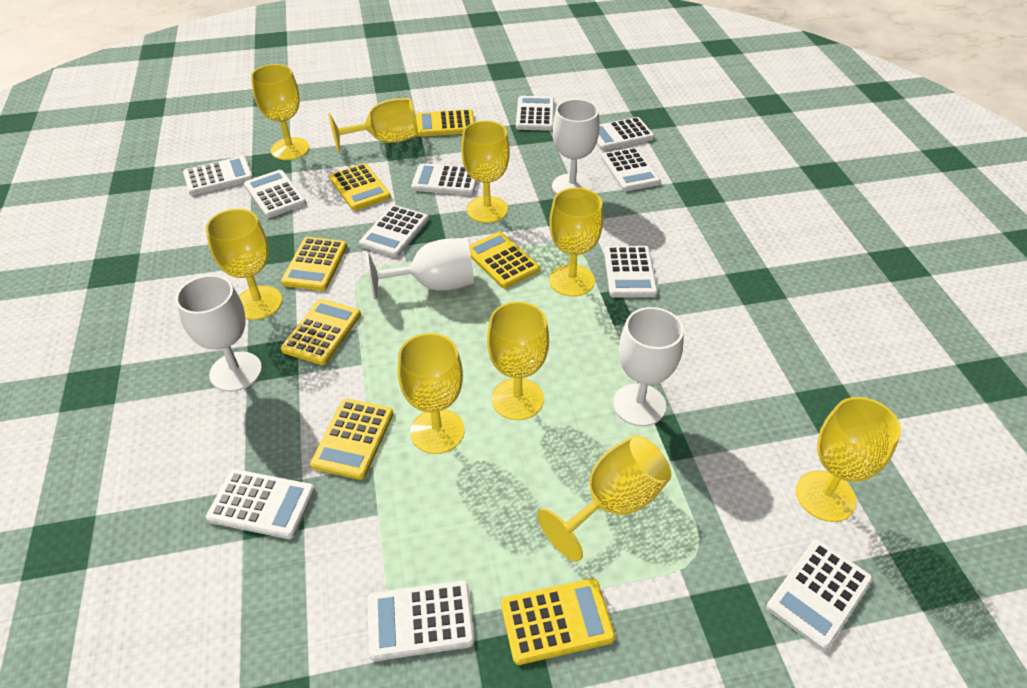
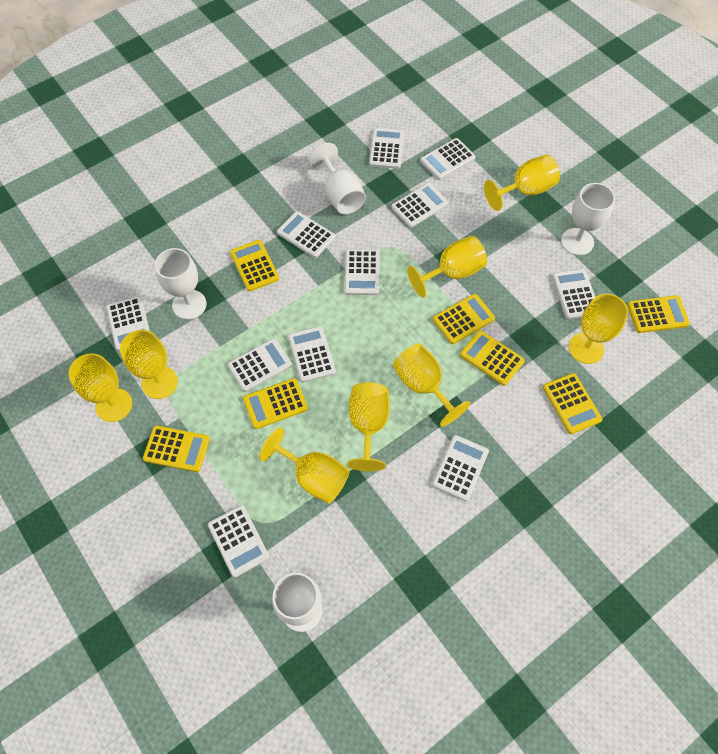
yellow goblet: 9 -> 8

